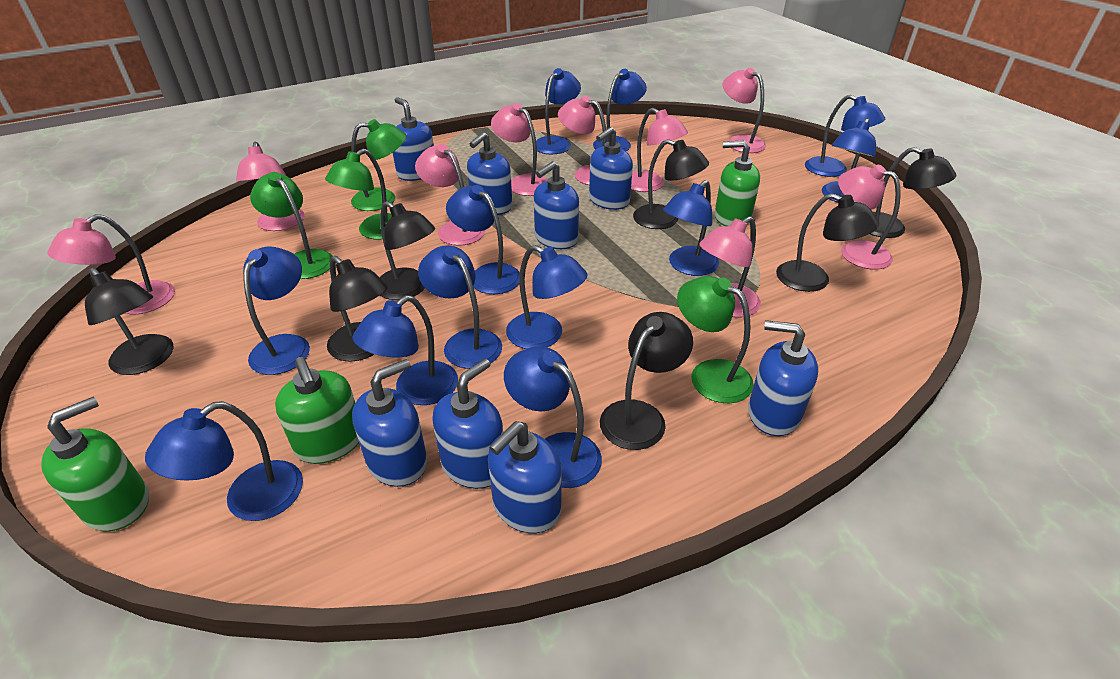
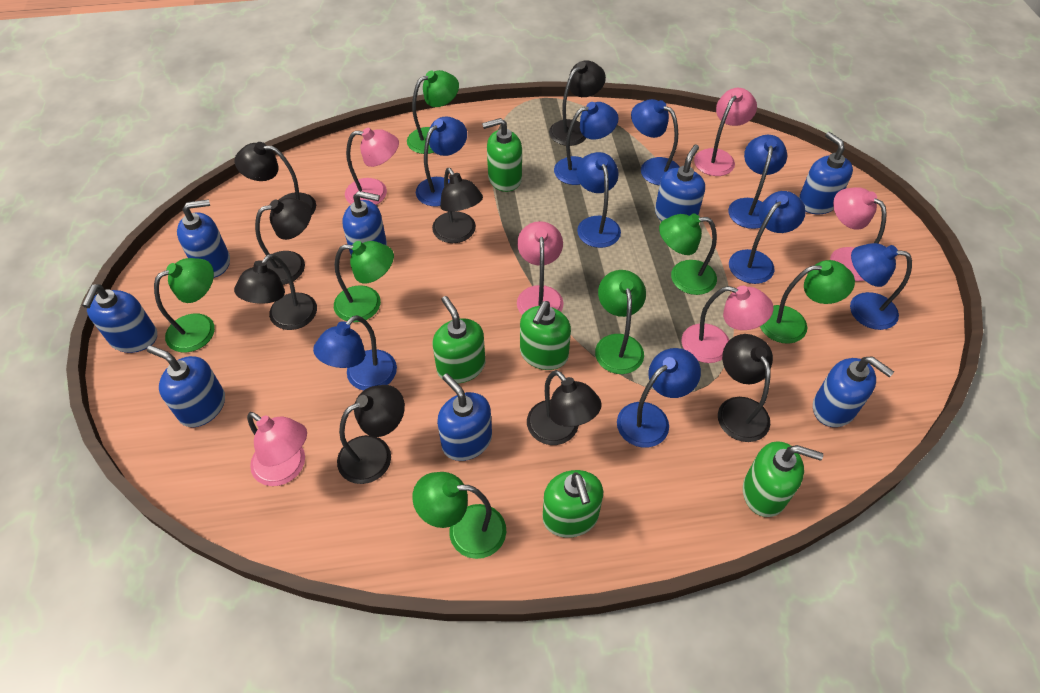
black lamp: 7 -> 8
blue lamp: 12 -> 9
green lamp: 4 -> 7
green soap dispenser: 3 -> 5
pink lamp: 9 -> 6

